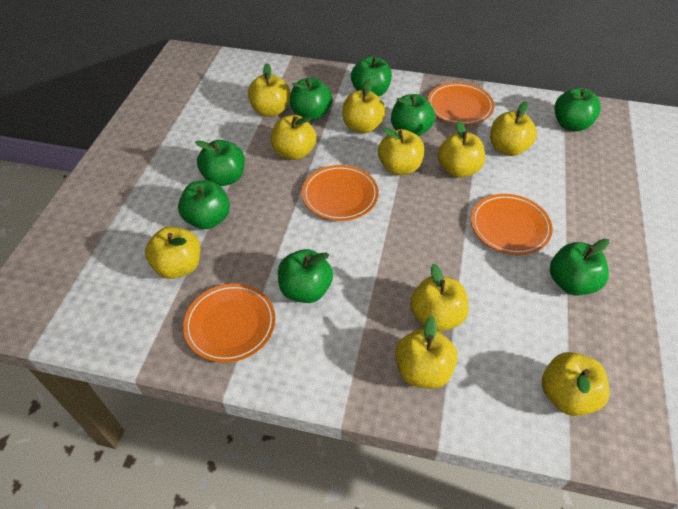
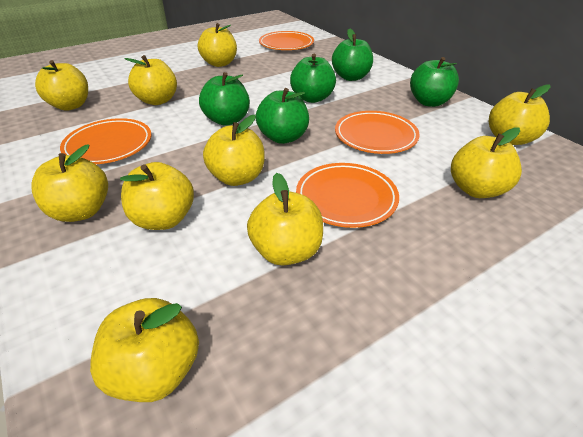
green apple: 8 -> 5

